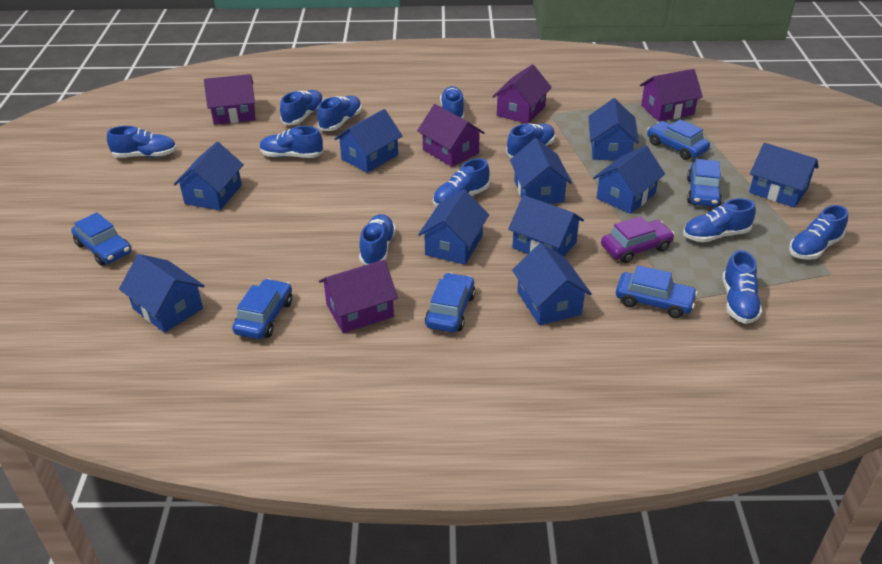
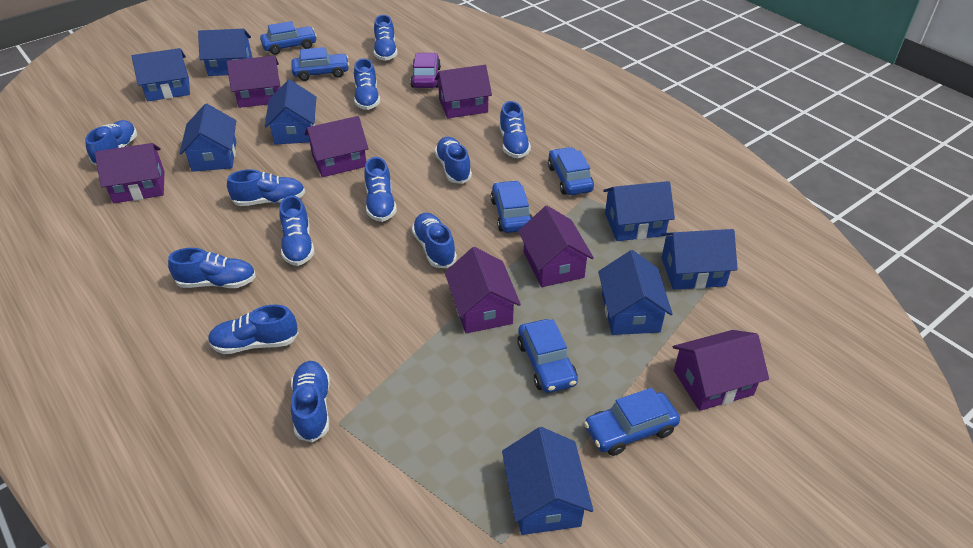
blue house: 10 -> 8
blue shoe: 11 -> 12
purple house: 5 -> 7

